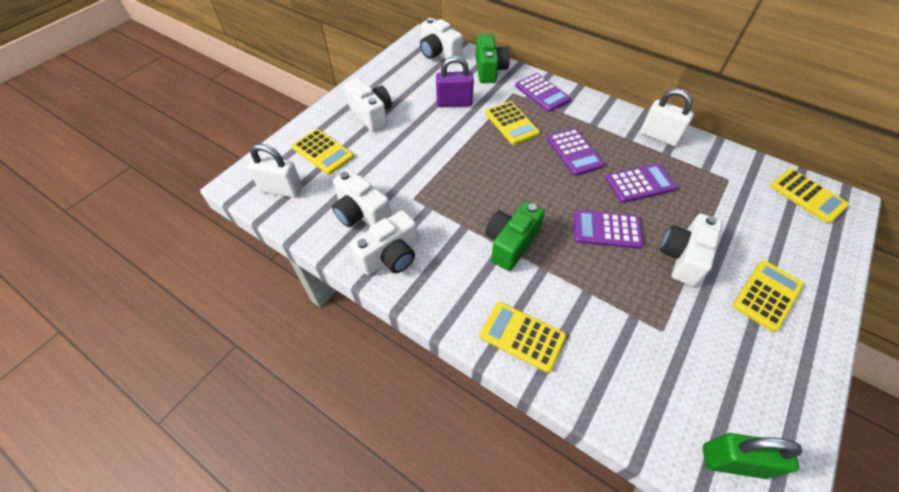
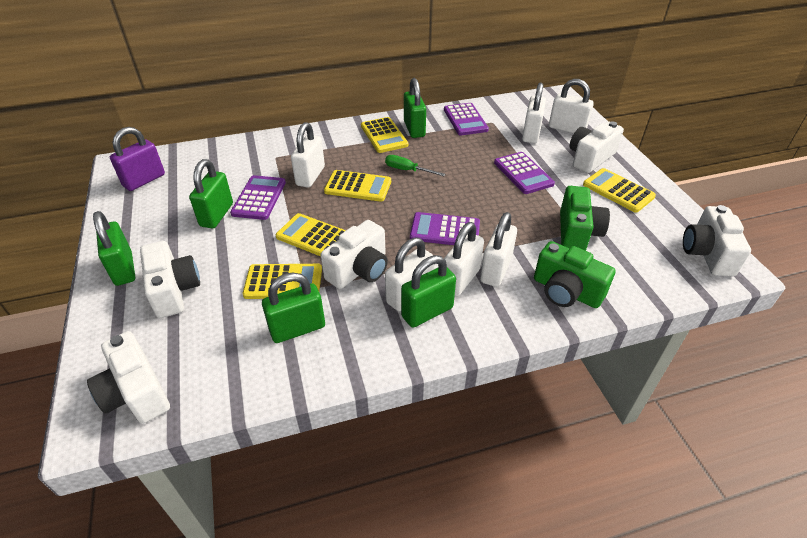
green padlock: 1 -> 5
green screwdriver: 0 -> 1
white padlock: 2 -> 6

